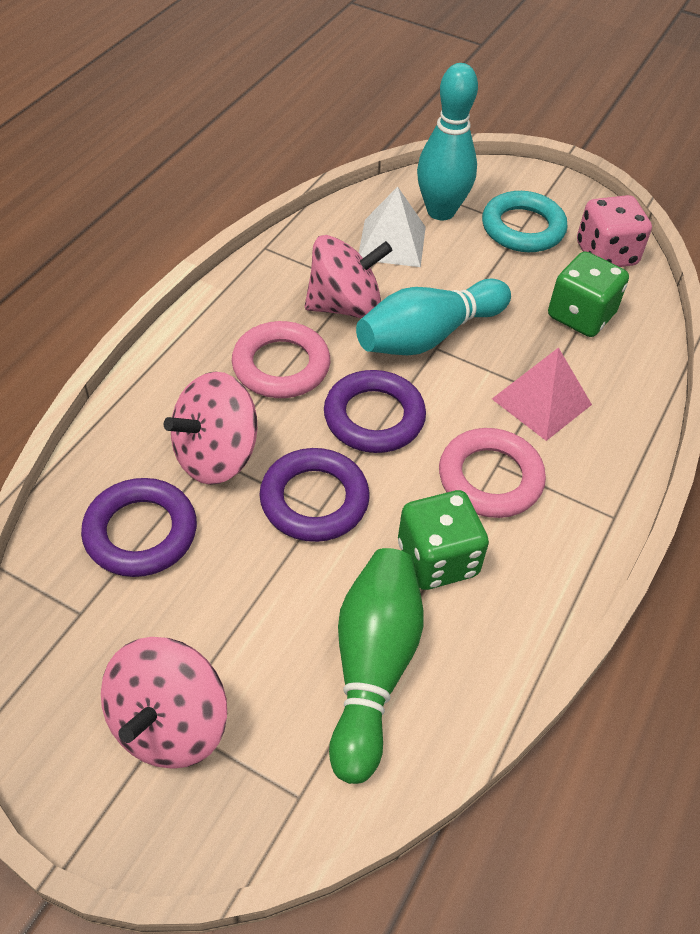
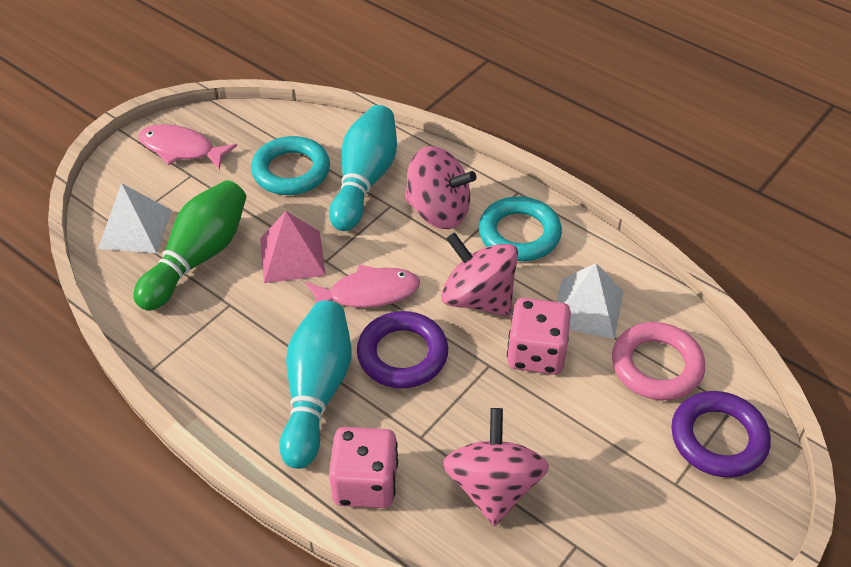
green dice: 2 -> 0
pink dice: 1 -> 2
pink fish: 0 -> 2
pink ring: 2 -> 1
purple ring: 3 -> 2
turquoise ring: 1 -> 2
white pyramid: 1 -> 2

